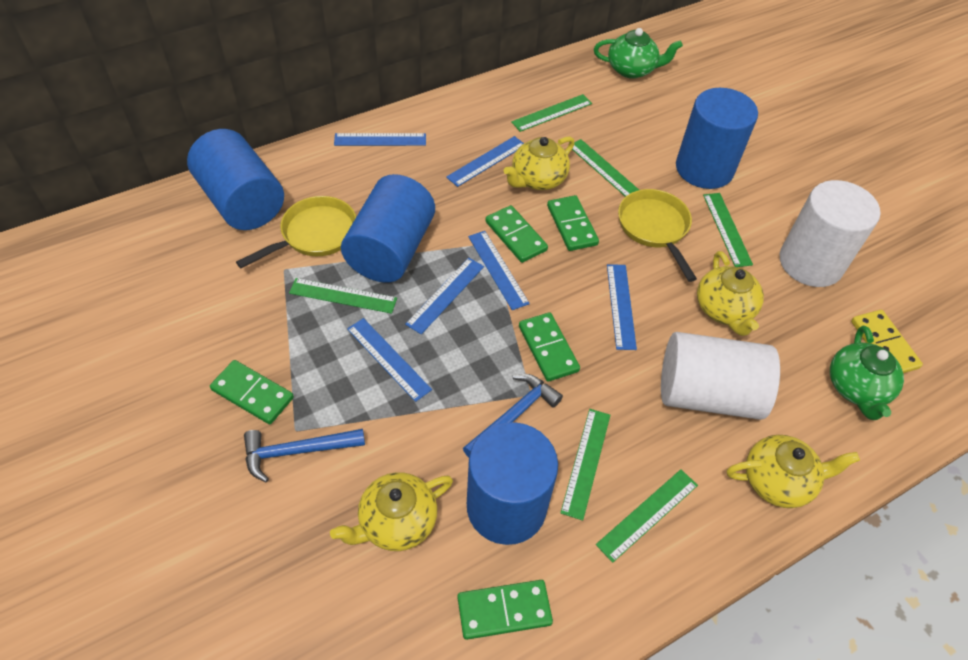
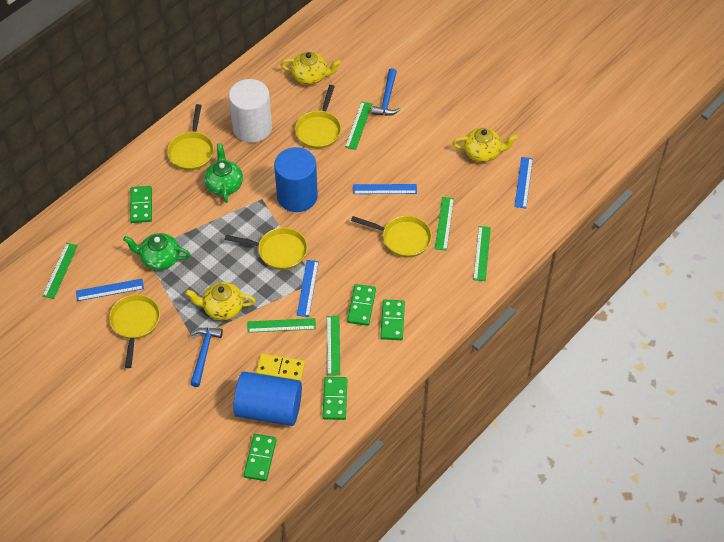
blue cylinder: 4 -> 2
blue ruler: 6 -> 4
white cylinder: 2 -> 1
yellow pan: 2 -> 5
yellow teapot: 4 -> 3

